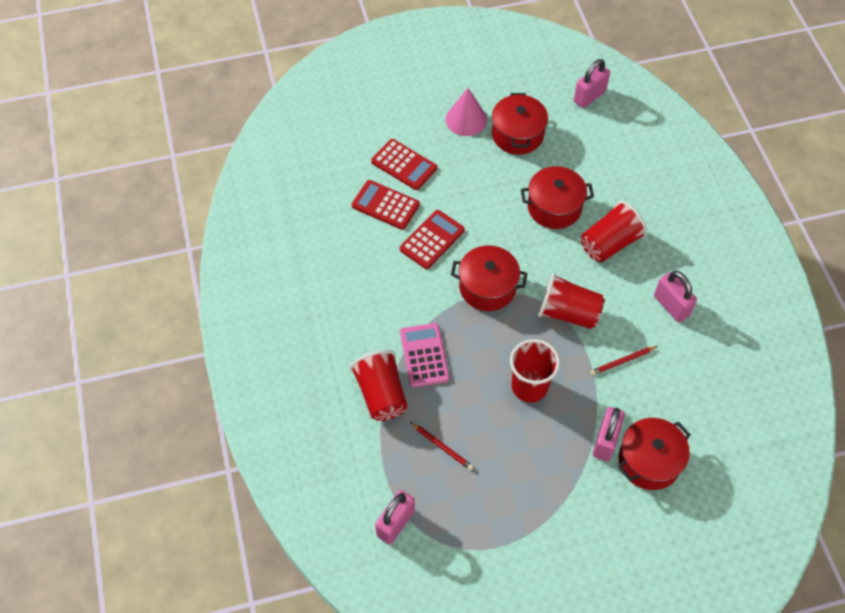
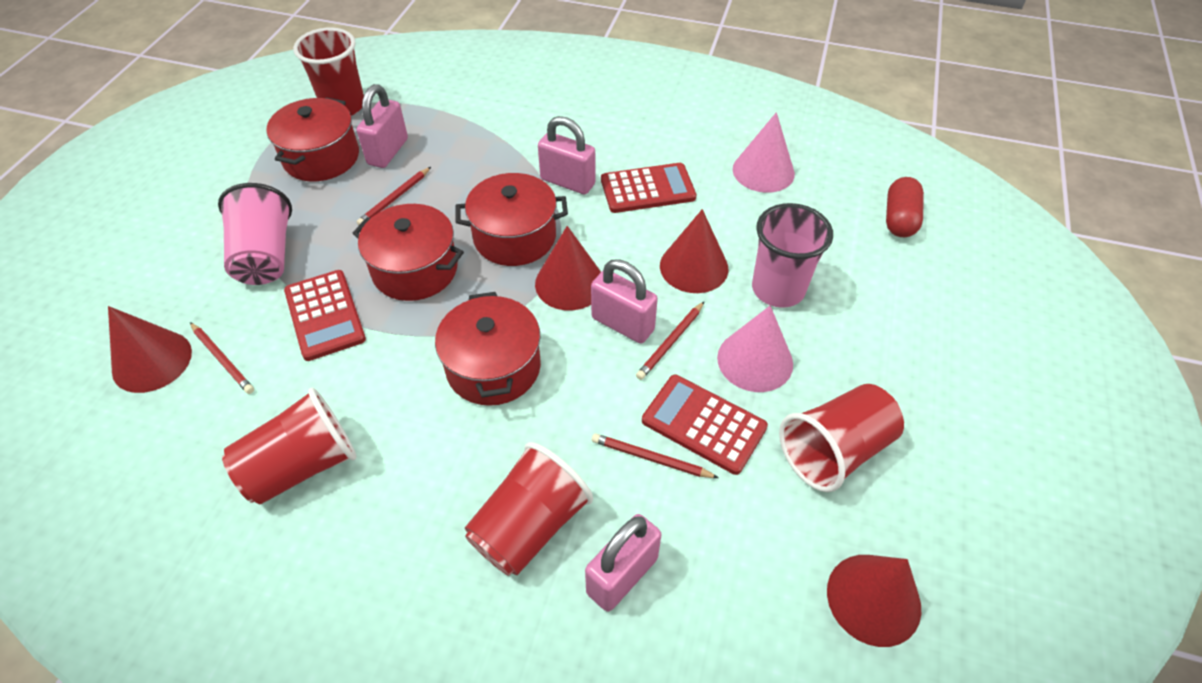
pink calculator: 1 -> 0
pink cone: 1 -> 2
pink cup: 0 -> 2
red capsule: 0 -> 1
red cone: 0 -> 4
red pencil: 2 -> 4

